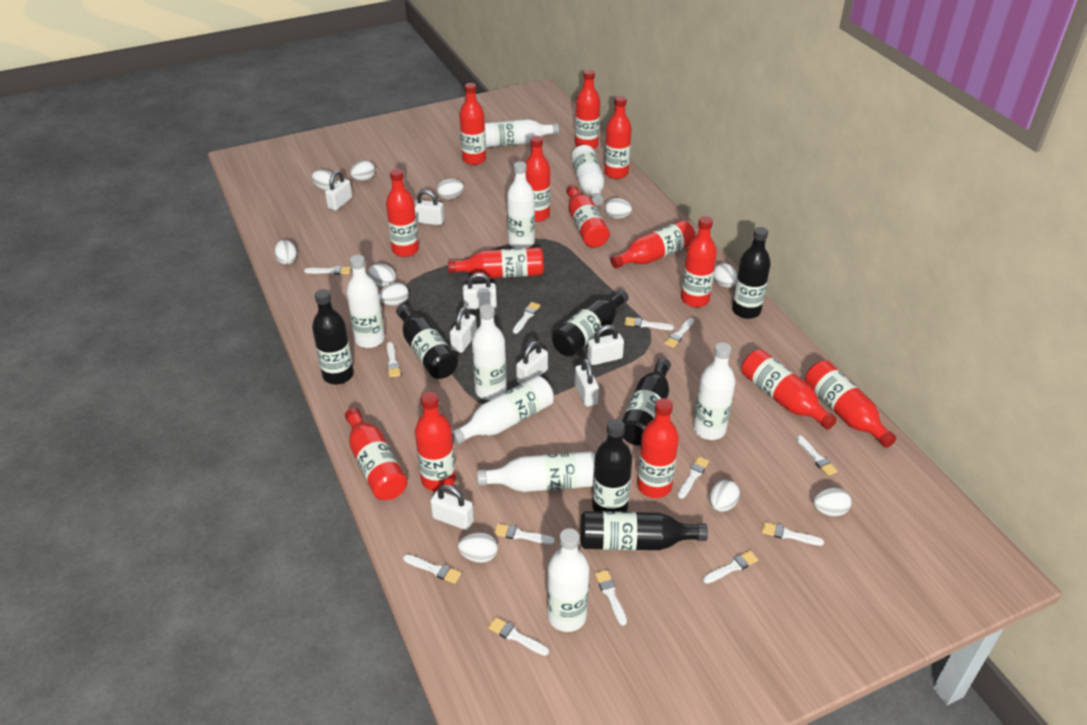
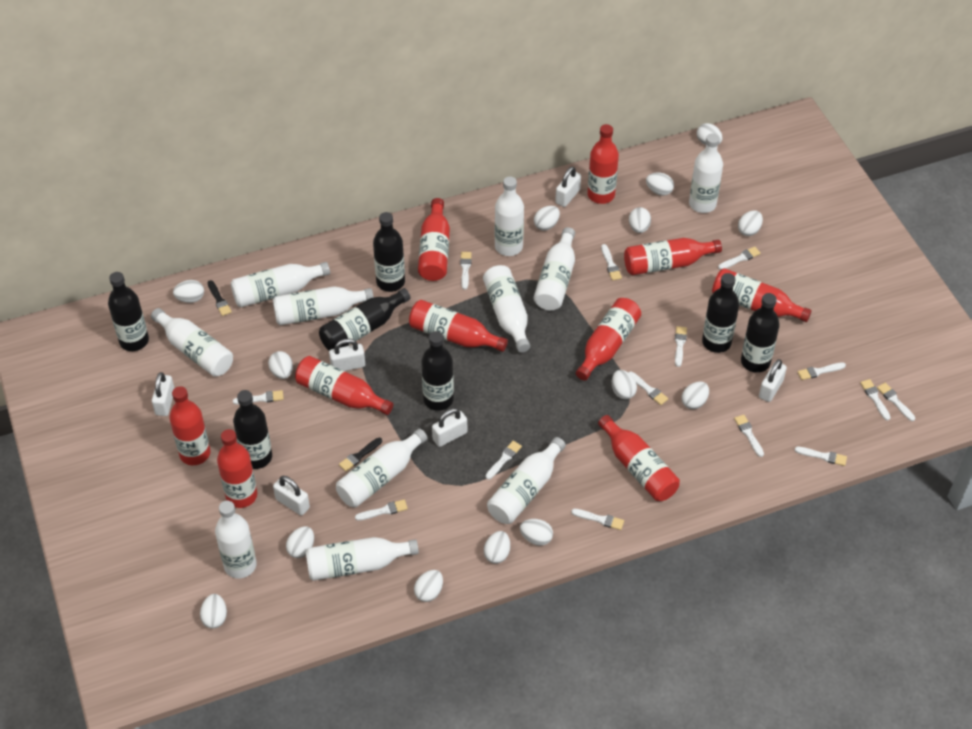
black brush: 0 -> 2
red bottle: 14 -> 10
white bottle: 9 -> 11
white brush: 13 -> 14
white egg: 11 -> 14
white padlock: 8 -> 6

